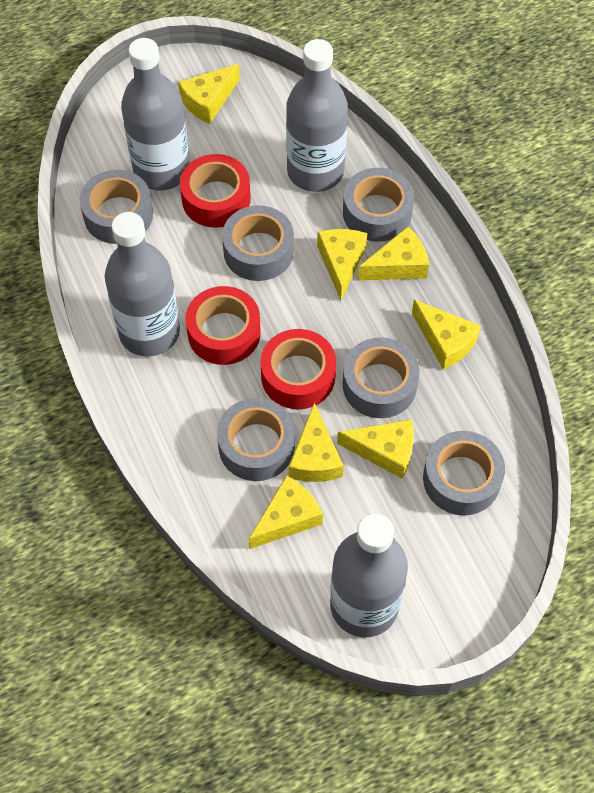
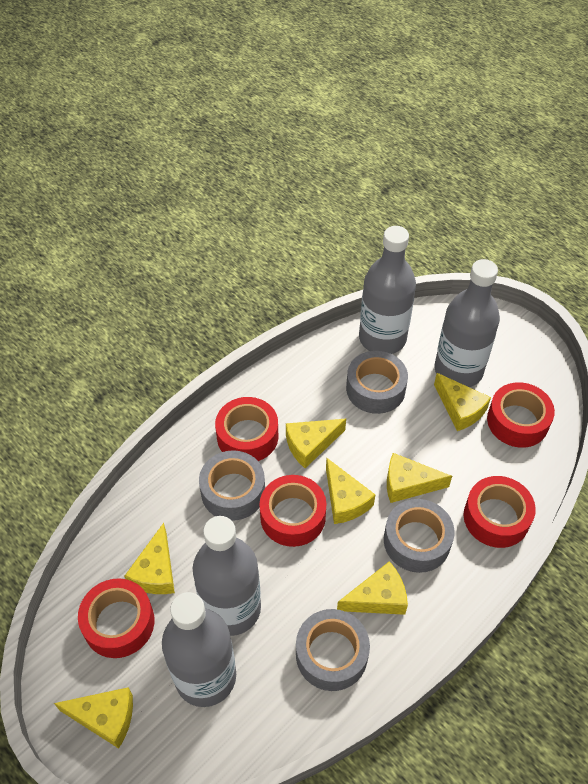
grey tape: 6 -> 4
red tape: 3 -> 5

